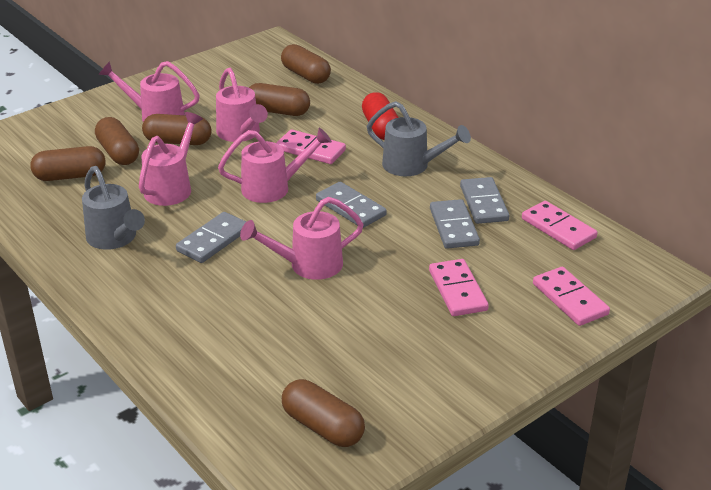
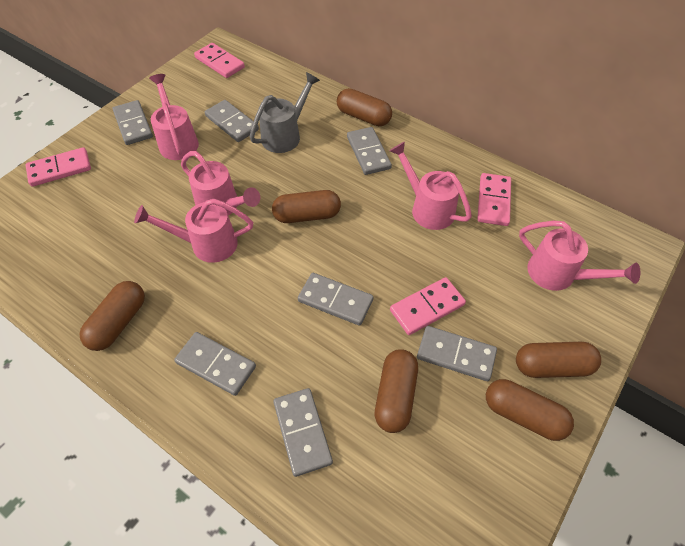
grey domino: 4 -> 7
grey watering can: 2 -> 1
red capsule: 1 -> 0

